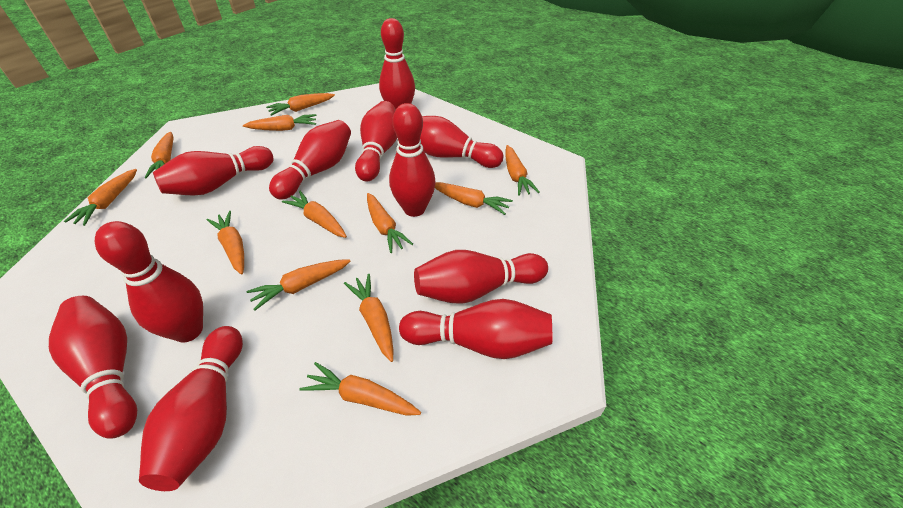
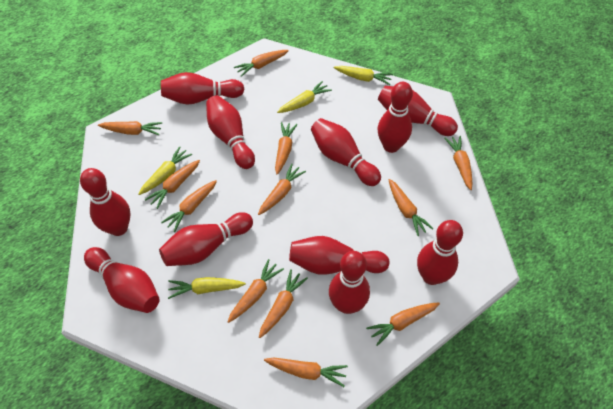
yellow carrot: 0 -> 4

